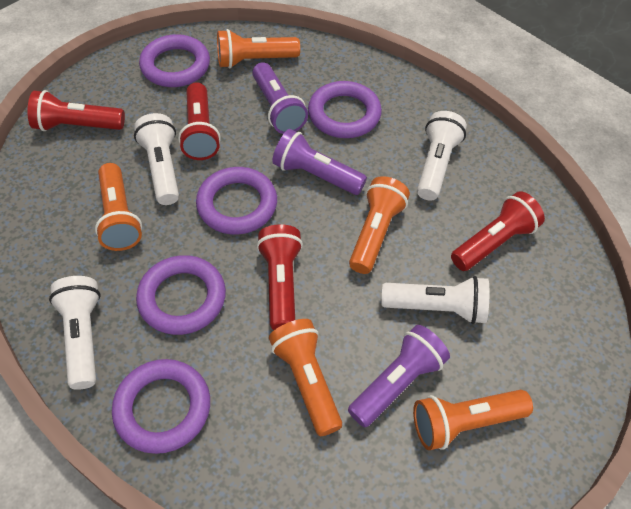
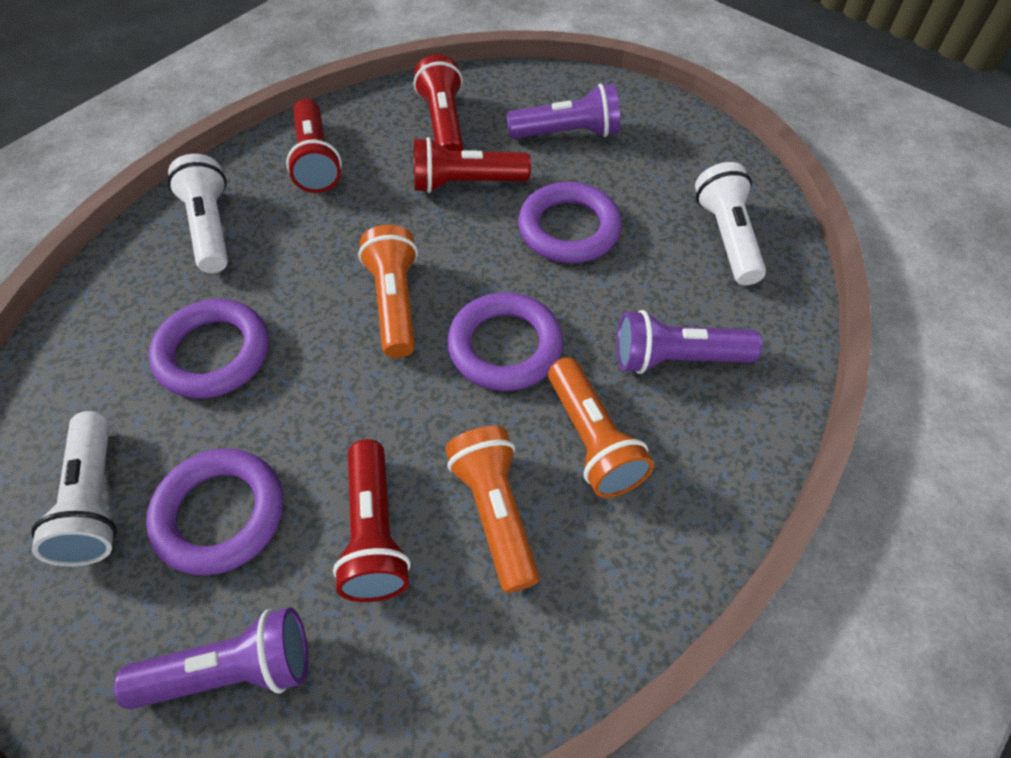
orange flashlight: 5 -> 3
purple ring: 5 -> 4
white flashlight: 4 -> 3

